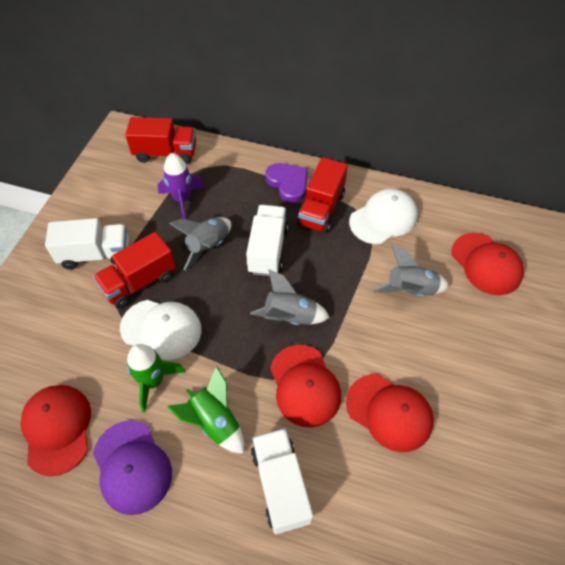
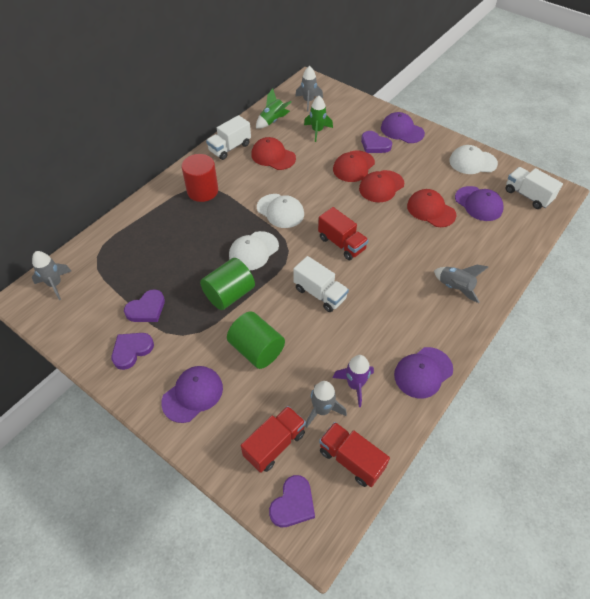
green cylinder: 0 -> 2
grey rocket: 3 -> 4
purple cap: 1 -> 4
purple heart: 1 -> 4
red cylinder: 0 -> 1
white cap: 2 -> 3

